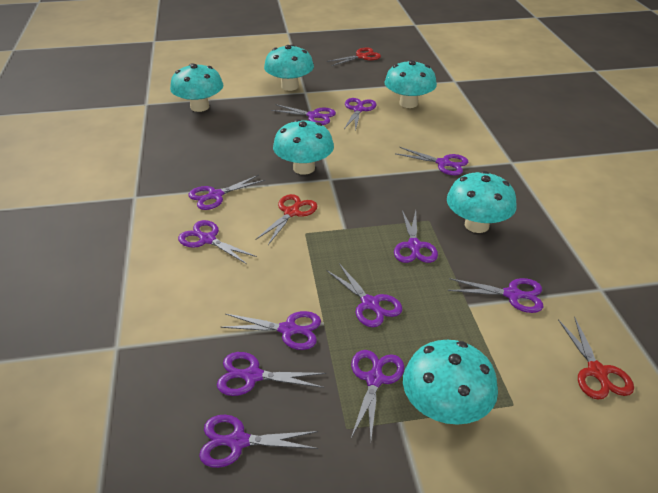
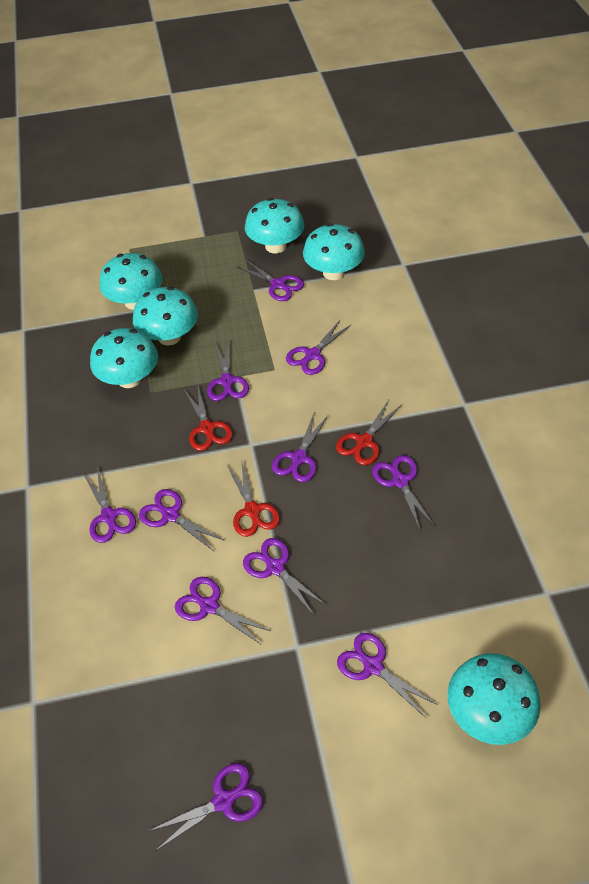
purple scissors: 12 -> 11

